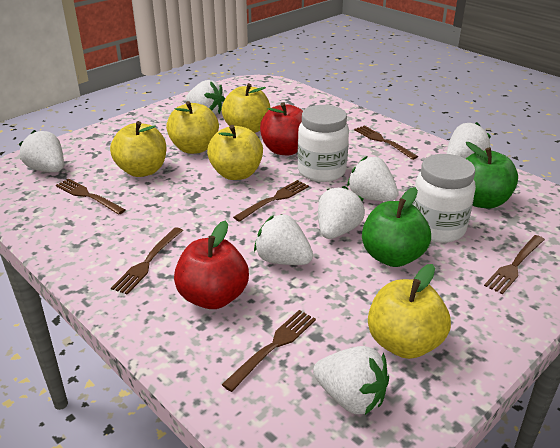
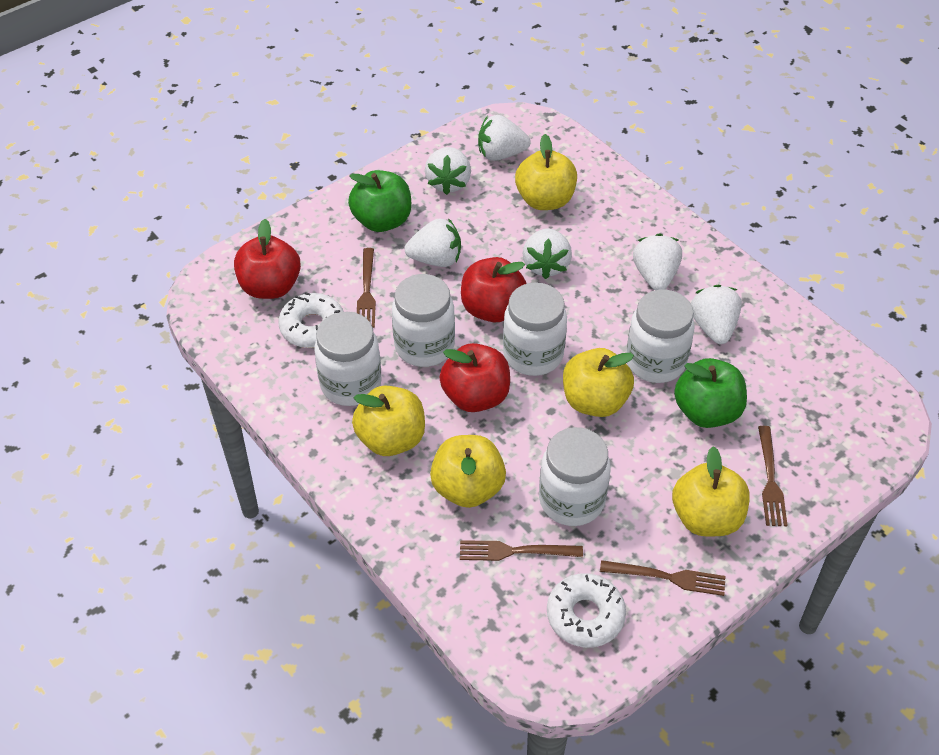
brown fork: 6 -> 4
red apple: 2 -> 3
white donut: 0 -> 2
white jar: 2 -> 5
white strawberry: 7 -> 6

